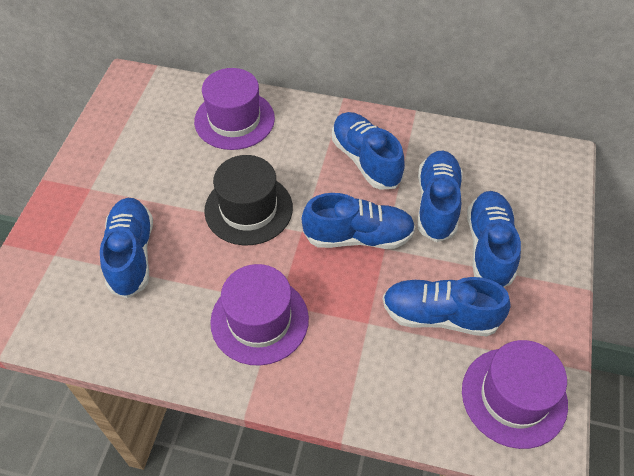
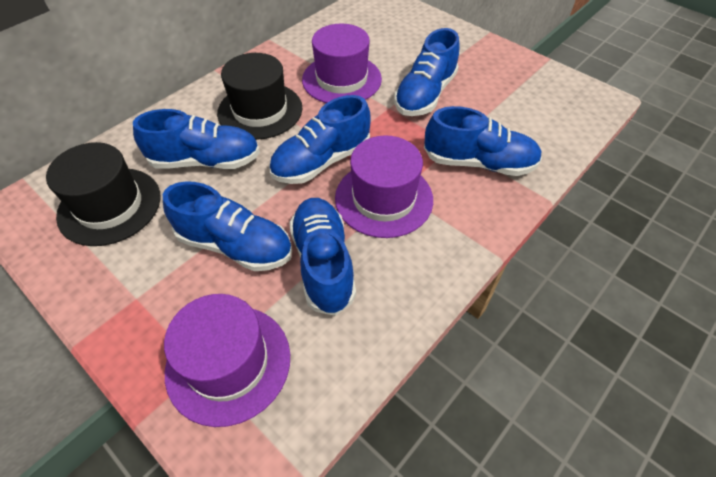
black hat: 1 -> 2

